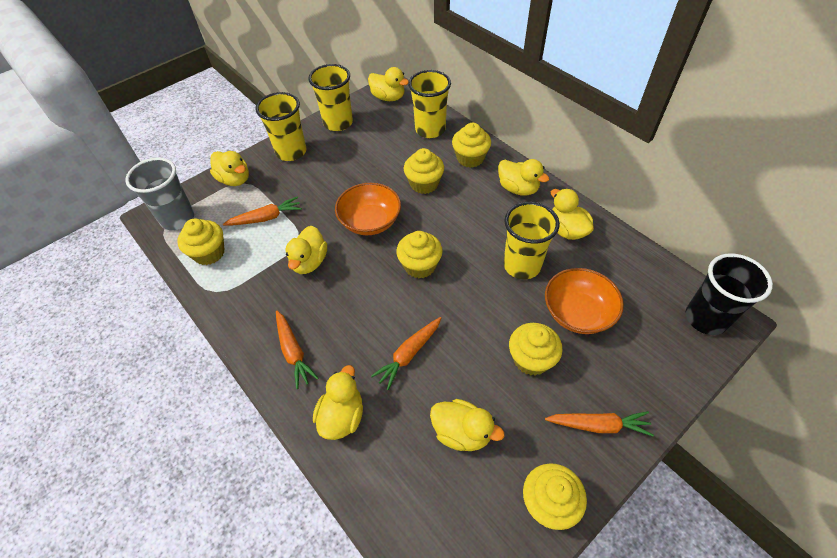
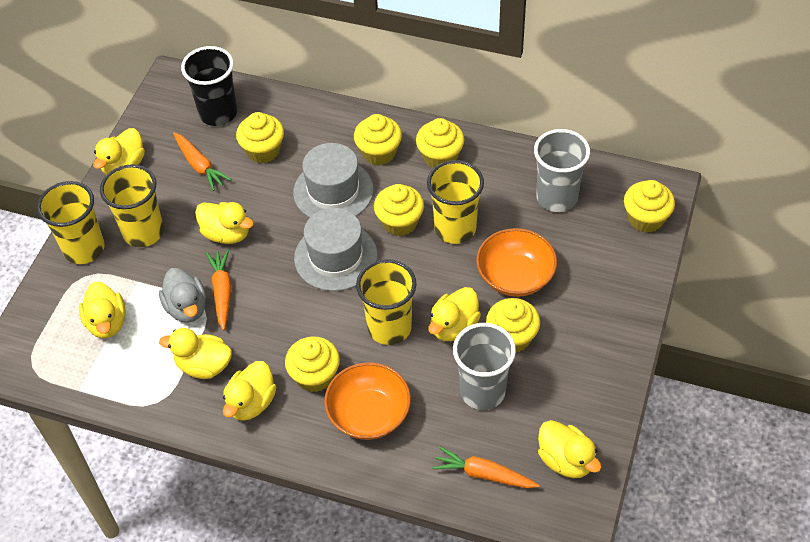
grey cup: 1 -> 2
grey duck: 0 -> 1
grey hat: 0 -> 2
orange carrot: 4 -> 3
yellow cupcake: 6 -> 7

